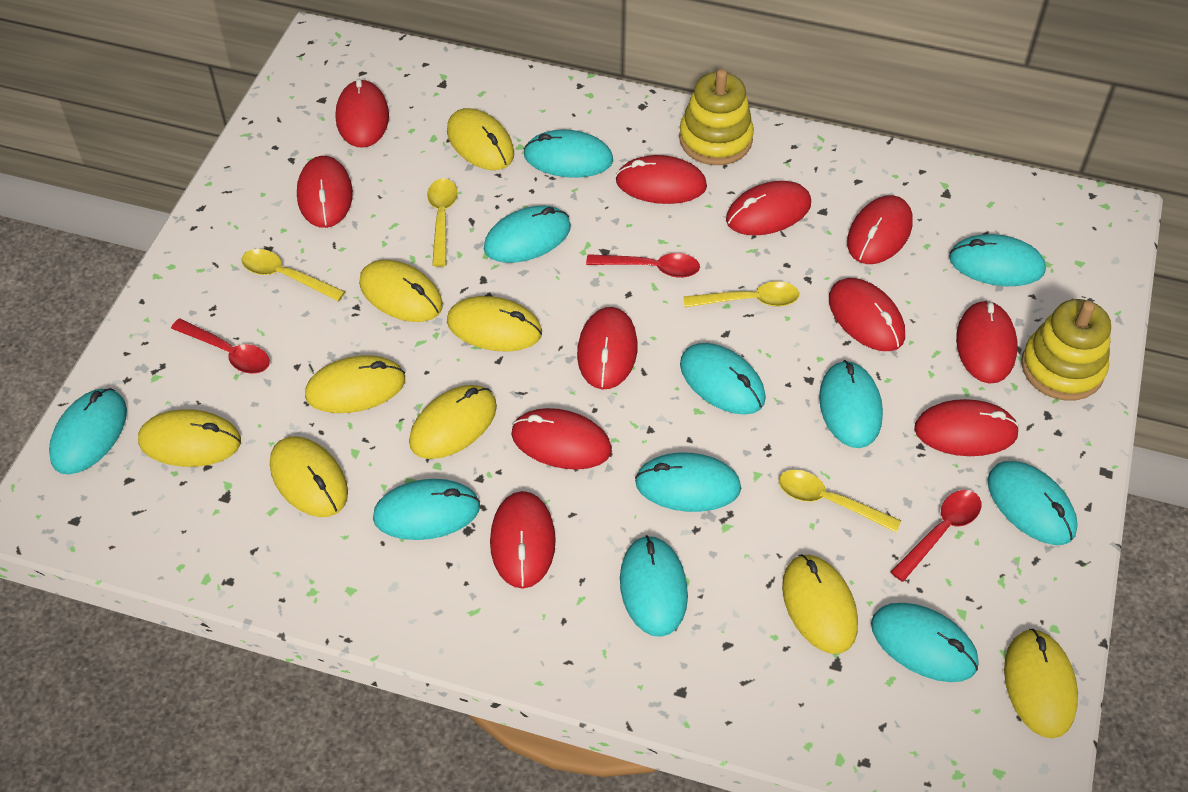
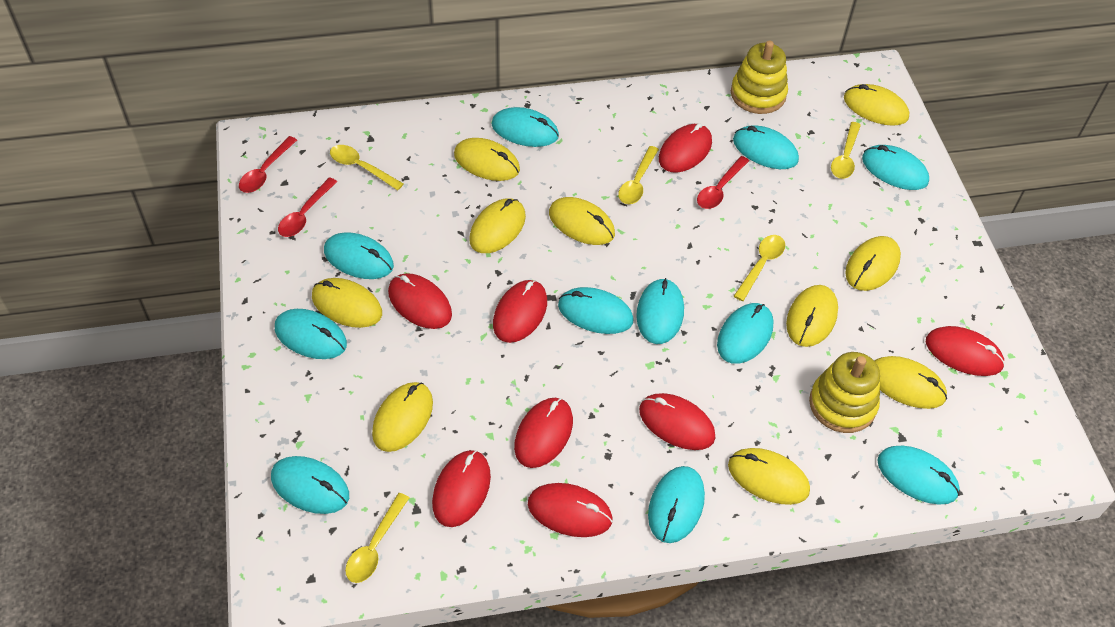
red mouse: 11 -> 8
yellow mouse: 9 -> 10
yellow spoon: 4 -> 5

